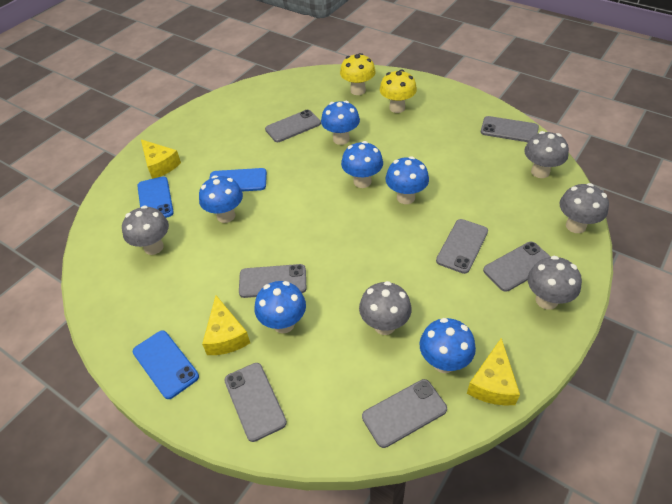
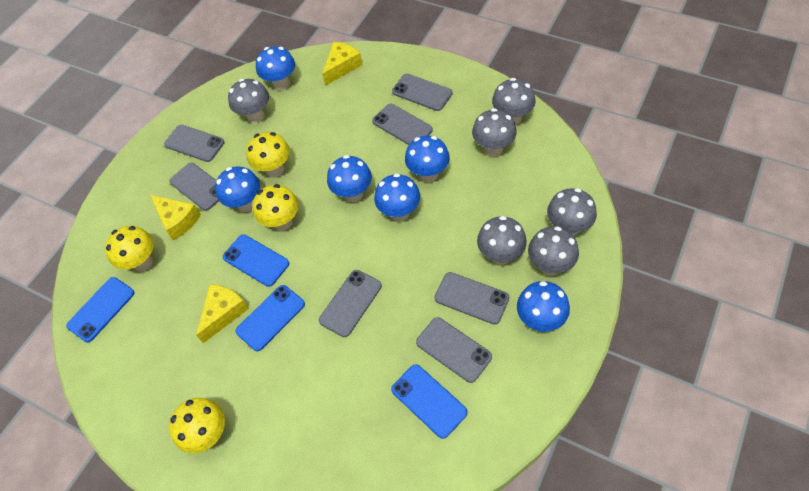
blue phone: 3 -> 4
grey mushroom: 5 -> 6
yellow mushroom: 2 -> 4

